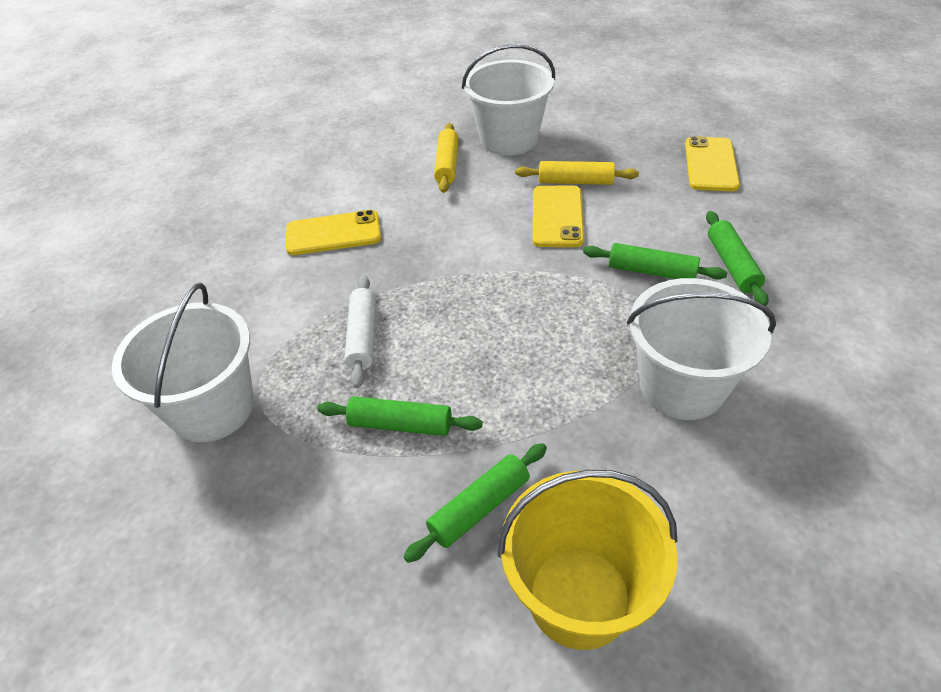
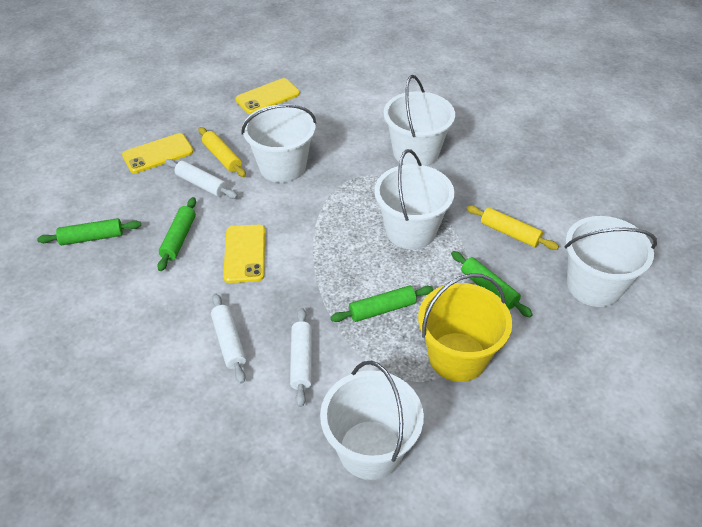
white bucket: 3 -> 5
white rolling pin: 1 -> 3

